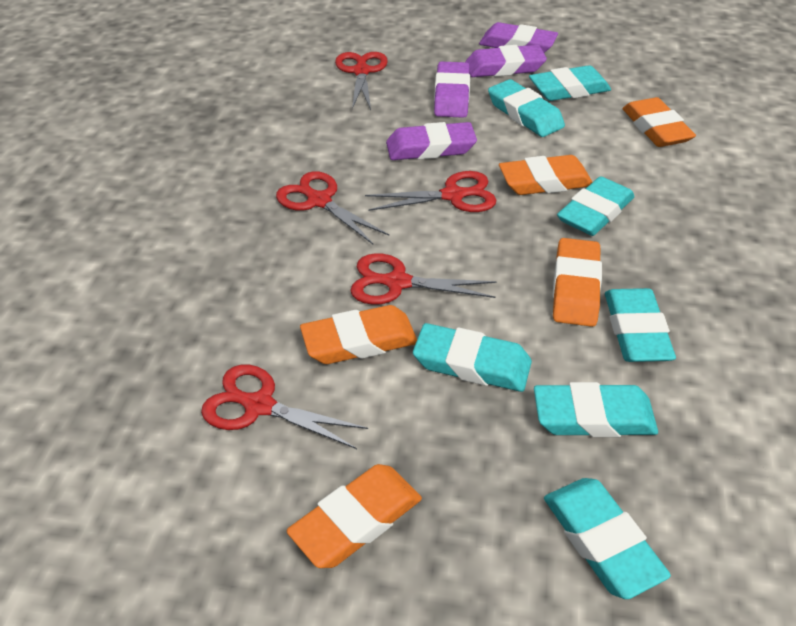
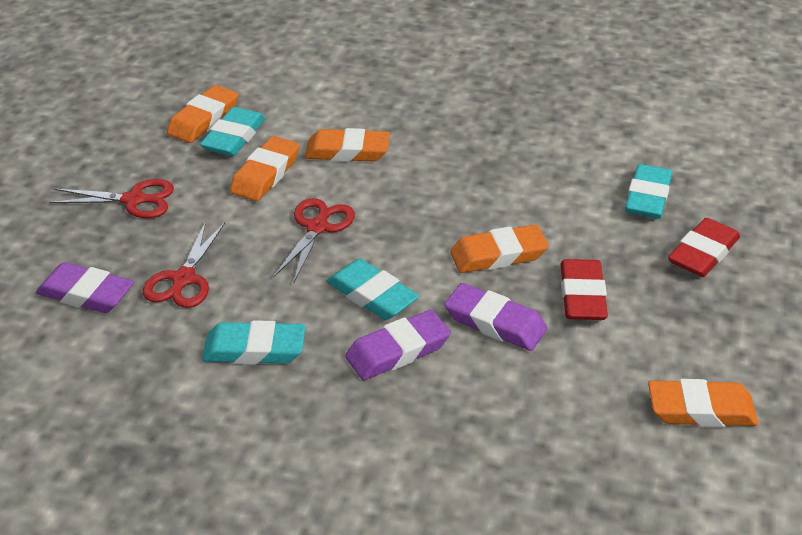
purple eraser: 4 -> 3
red eraser: 0 -> 2
red scissors: 5 -> 3
turquoise eraser: 7 -> 4

